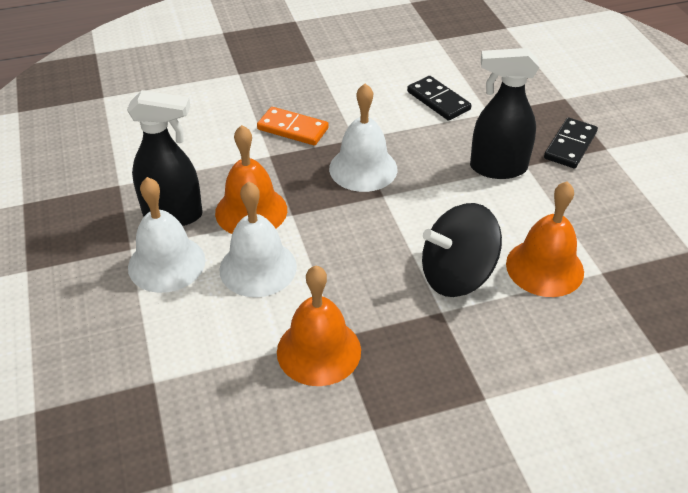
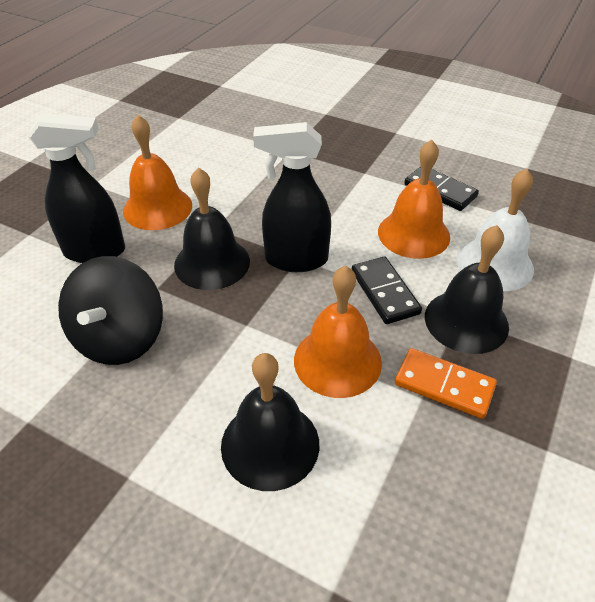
black bell: 0 -> 3
white bell: 3 -> 1

